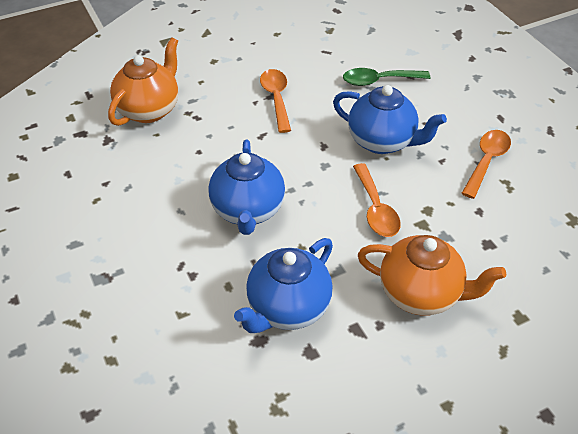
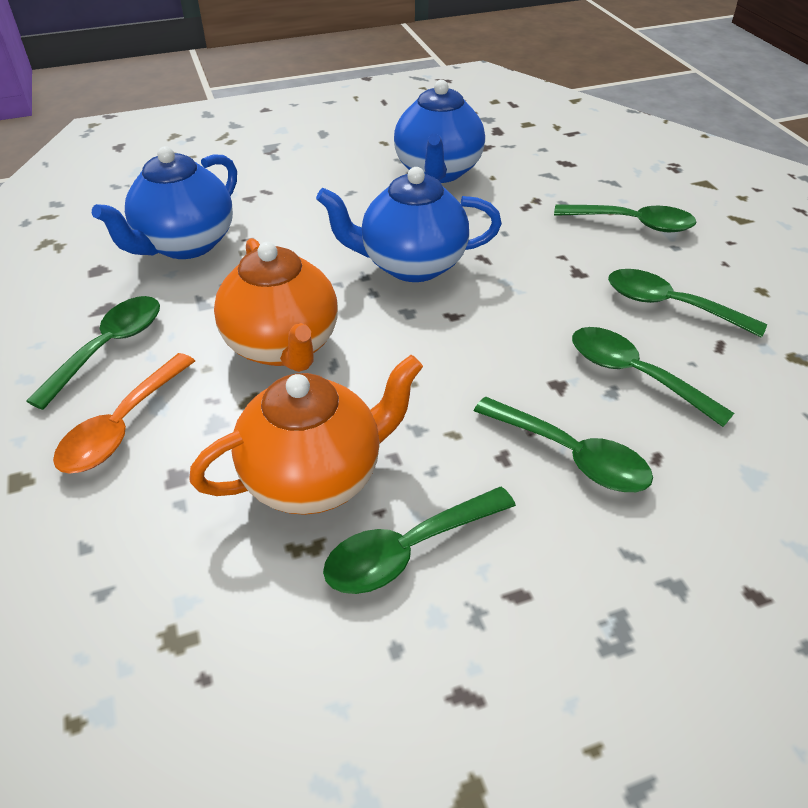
green spoon: 1 -> 6
orange spoon: 3 -> 1

